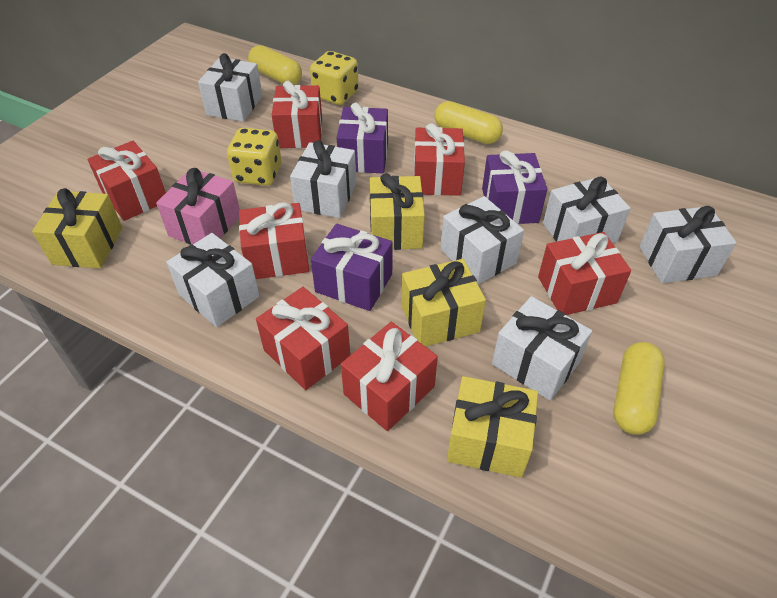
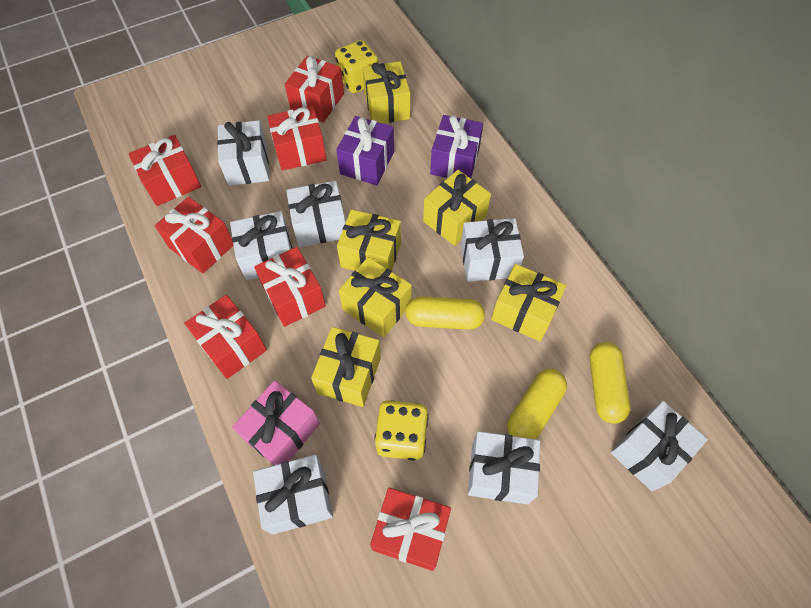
purple gift: 3 -> 2
yellow gift: 4 -> 6

